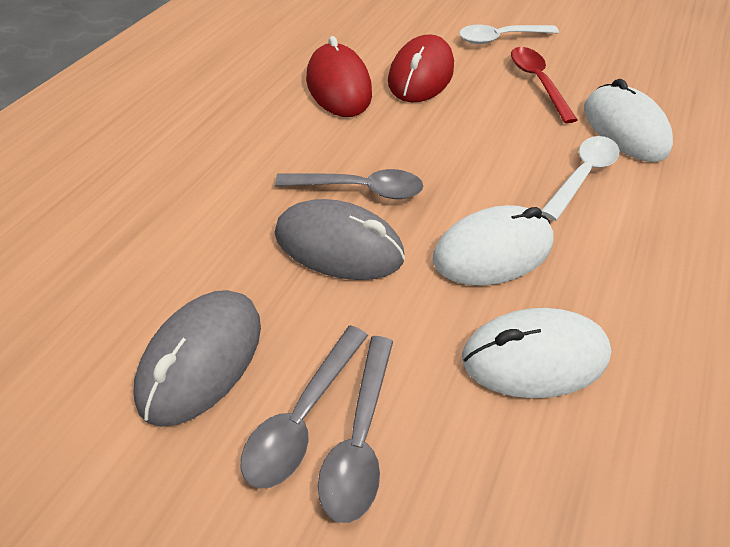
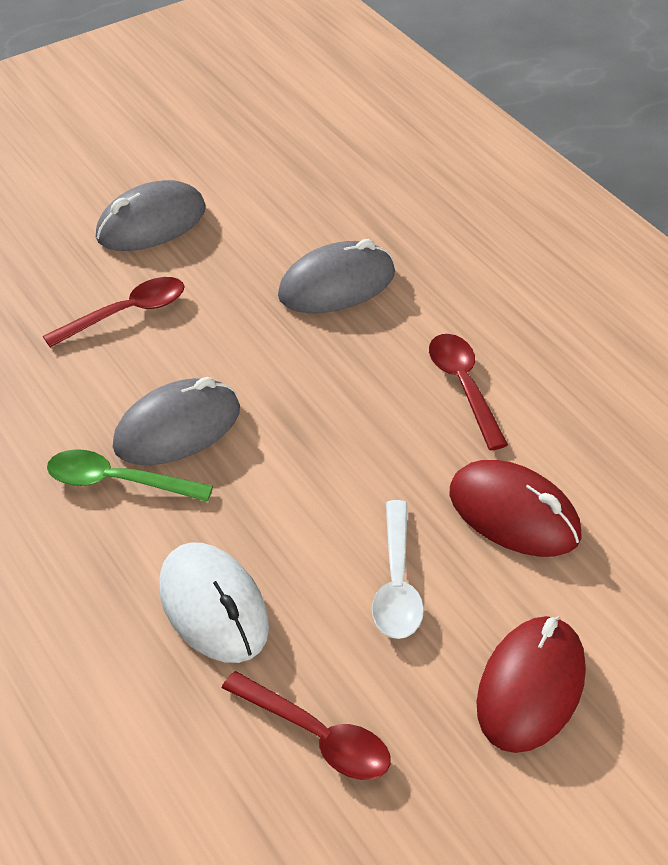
green spoon: 0 -> 1
grey mouse: 2 -> 3
grey spoon: 3 -> 0
red spoon: 1 -> 3
white mouse: 3 -> 1
white spoon: 2 -> 1

